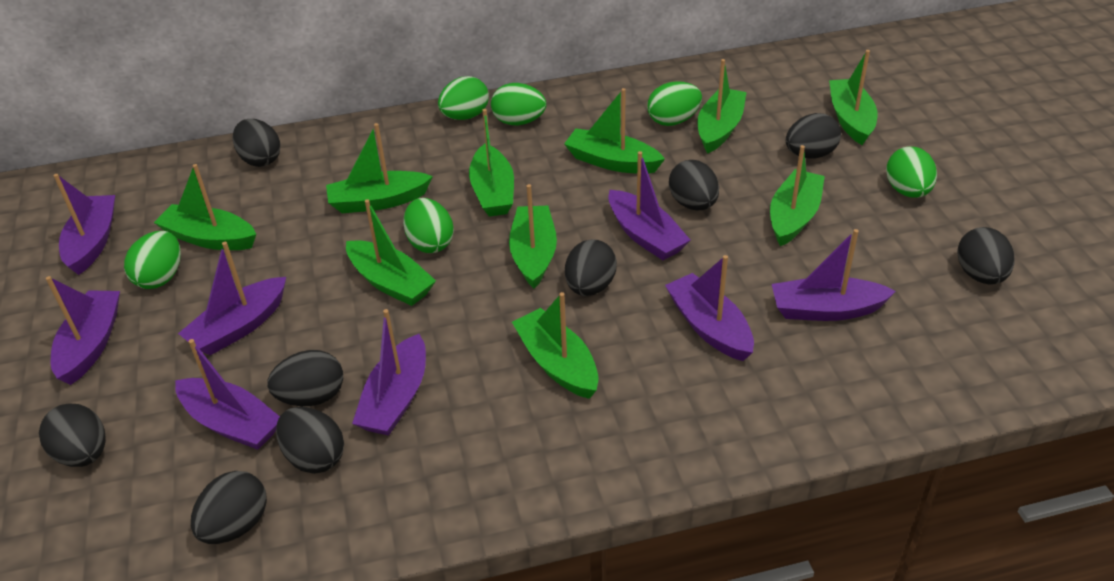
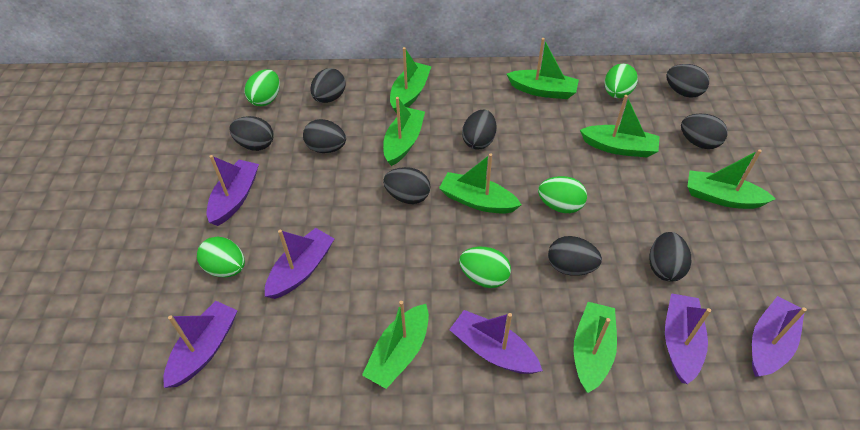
green boat: 10 -> 8
green egg: 6 -> 5
purple boat: 8 -> 6

